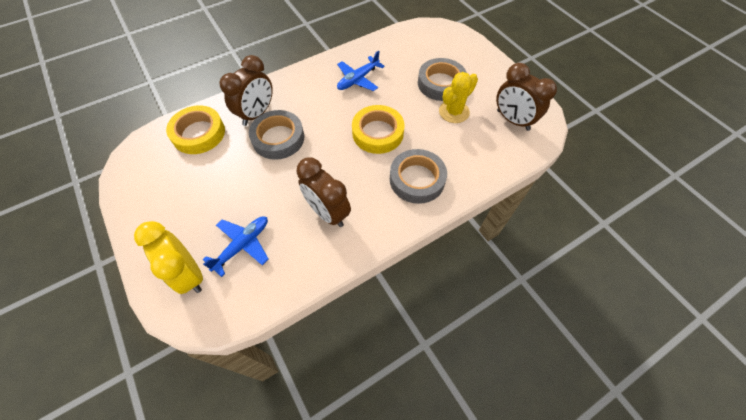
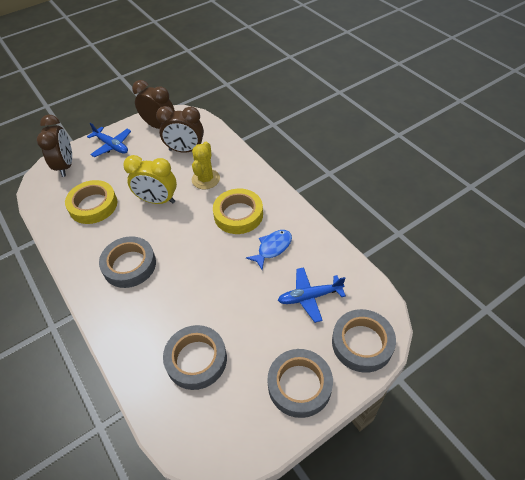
blue fish: 0 -> 1
grey tape: 3 -> 4

